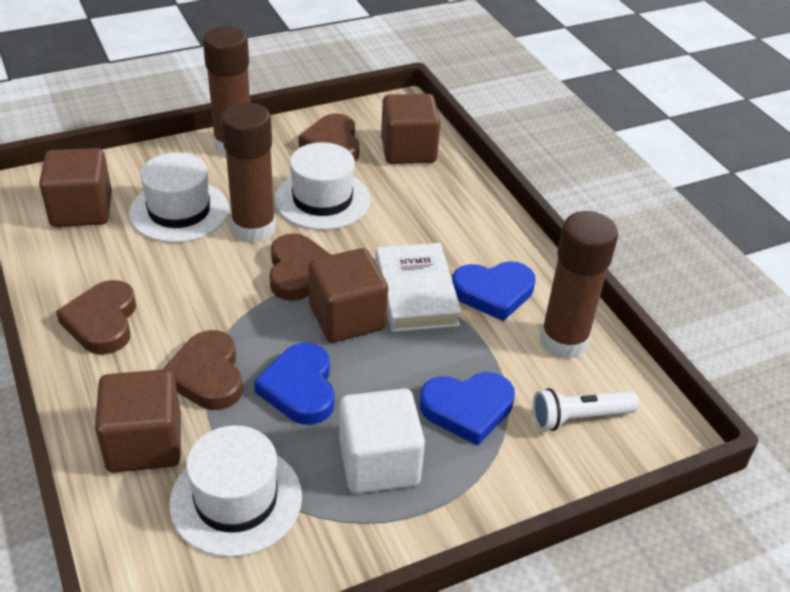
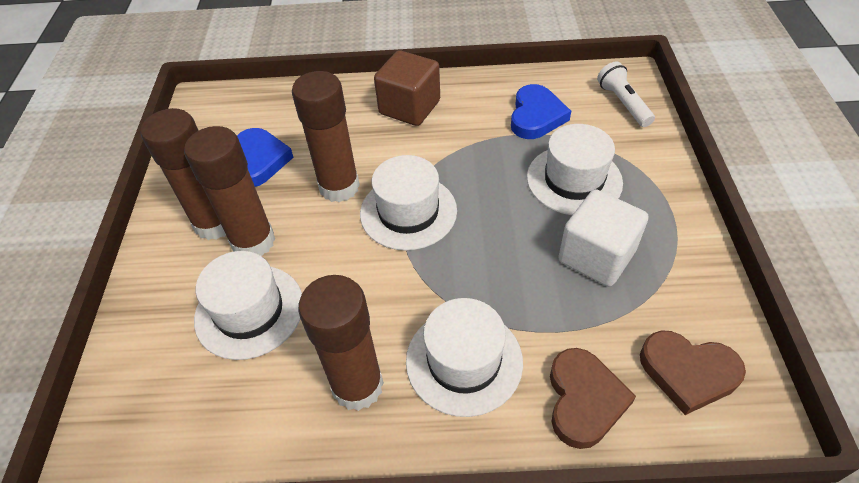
blue heart: 3 -> 2
brown cube: 4 -> 1
brown glue stick: 3 -> 4
brown heart: 4 -> 2
white book: 1 -> 0
white hat: 3 -> 4

